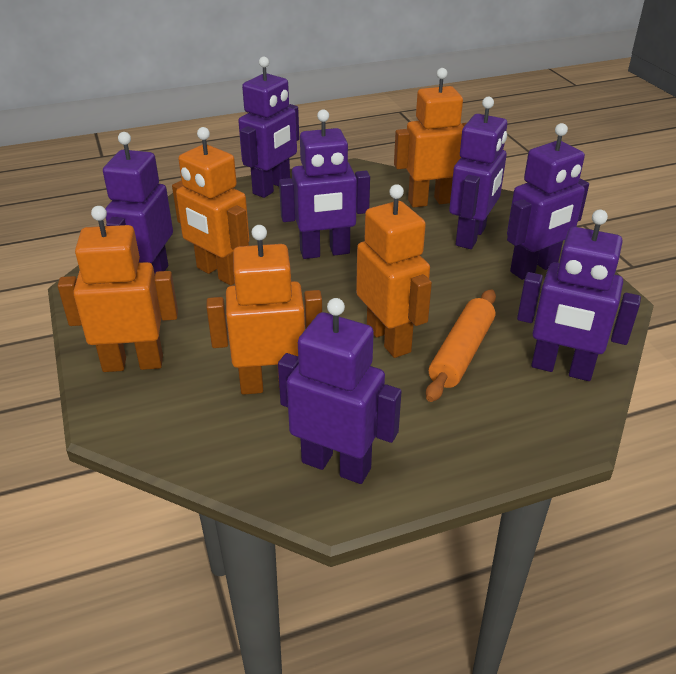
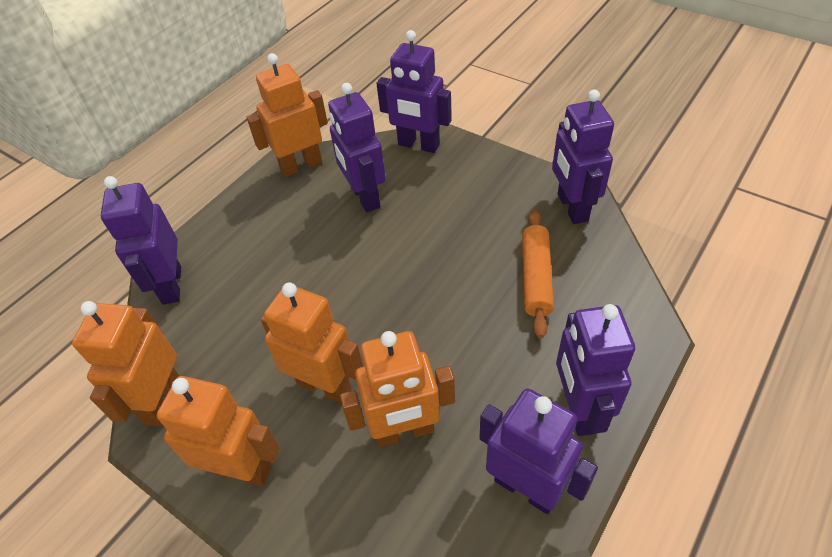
purple robot: 7 -> 6

